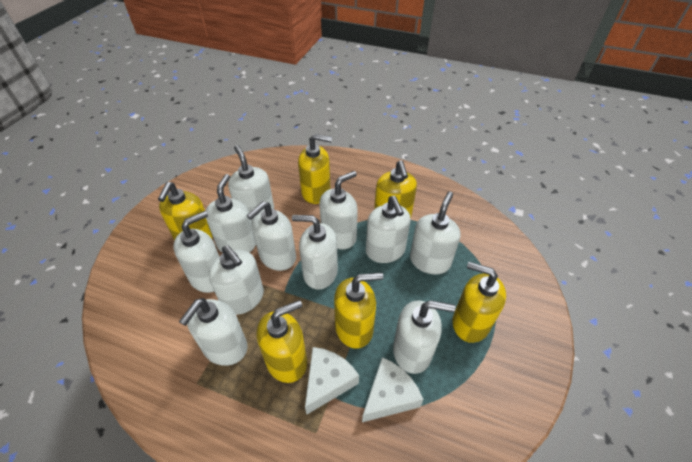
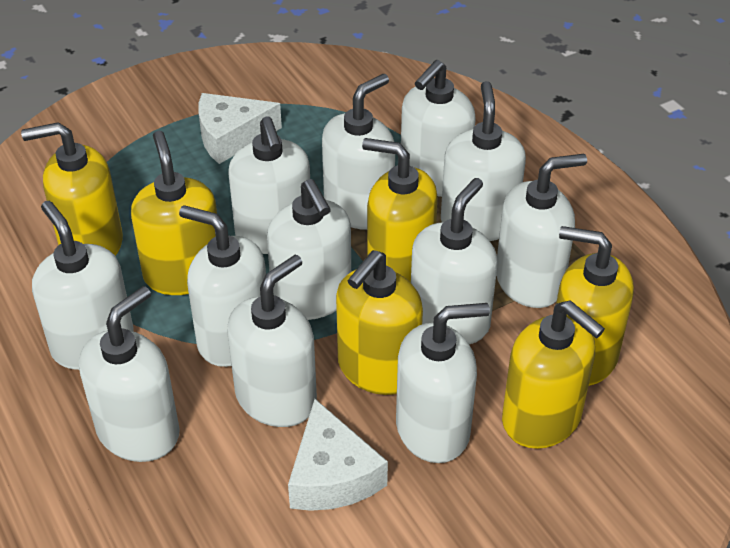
white soap dispenser: 11 -> 12

